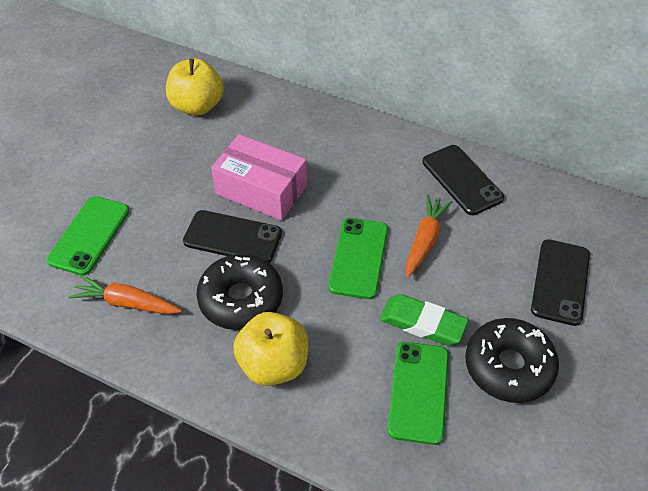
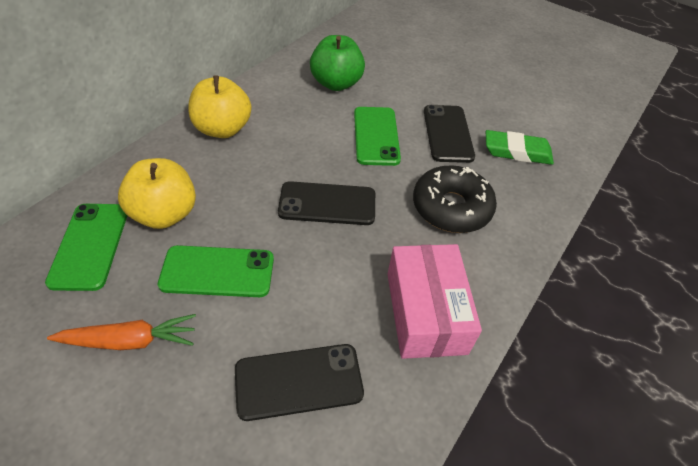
black donut: 2 -> 1
green apple: 0 -> 1
orange carrot: 2 -> 1

